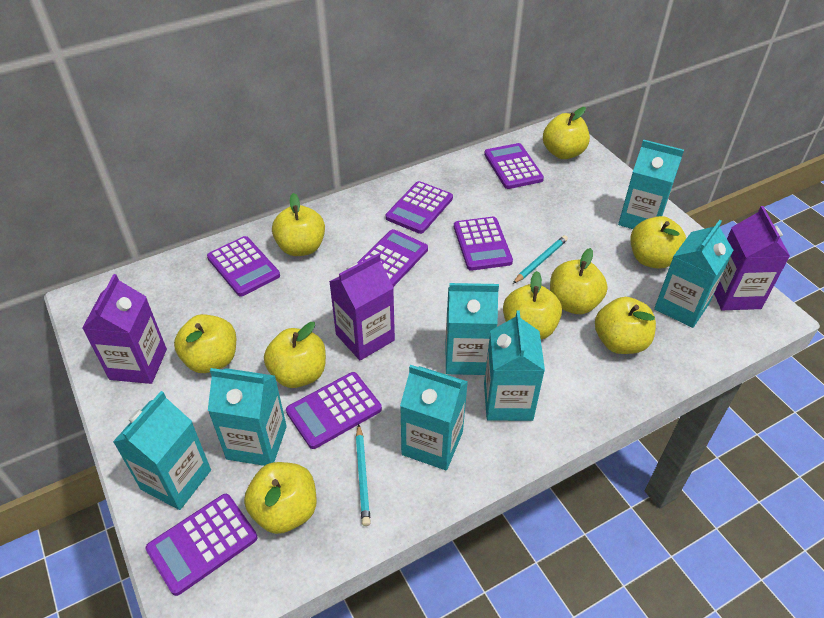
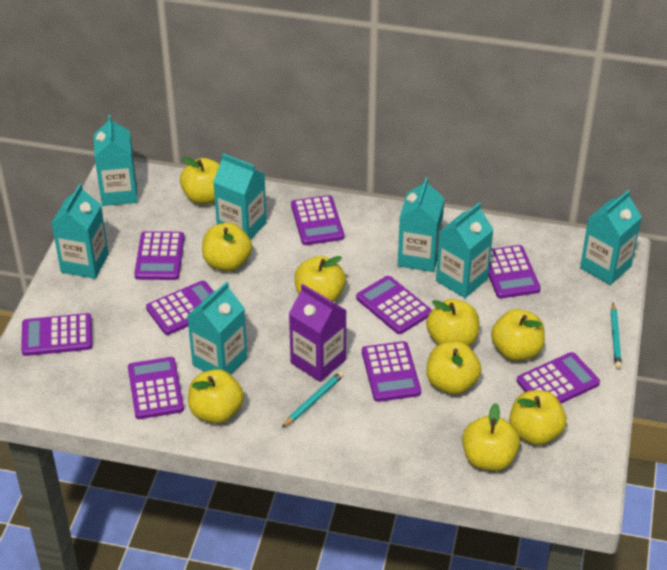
purple calculator: 7 -> 9
purple carton: 3 -> 1

